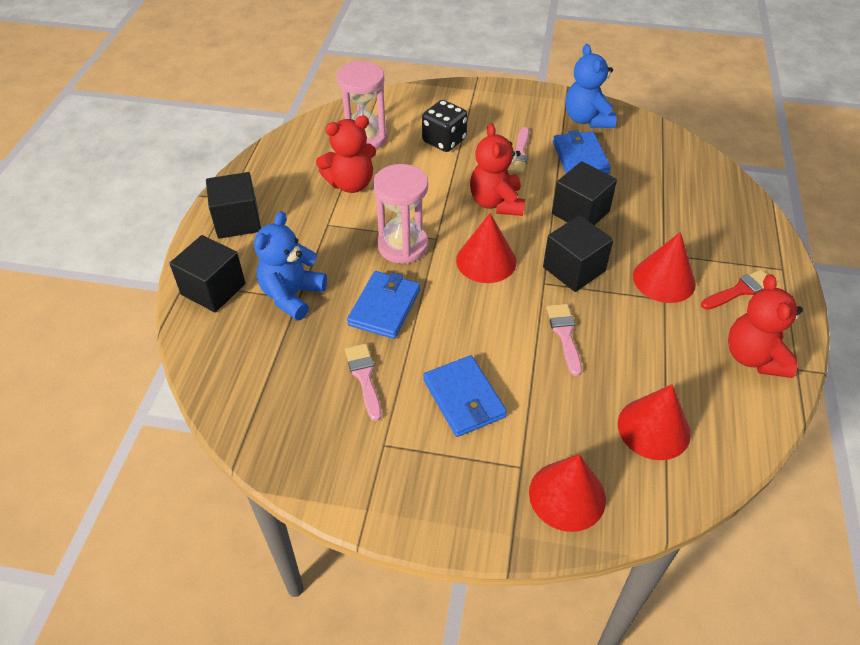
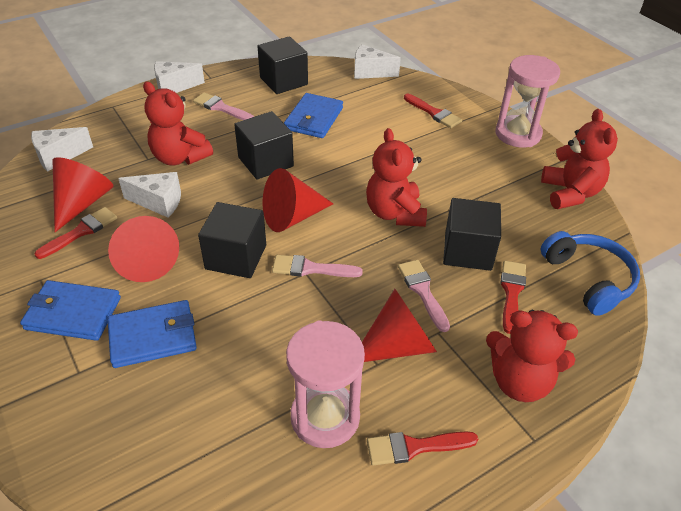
black dice: 1 -> 0
blue headphones: 0 -> 1
blue teddy bear: 2 -> 0
red brush: 1 -> 4
red teddy bear: 3 -> 4
white cheese: 0 -> 4

